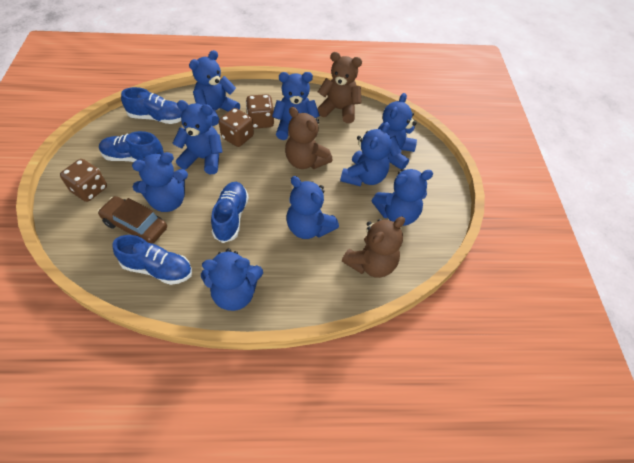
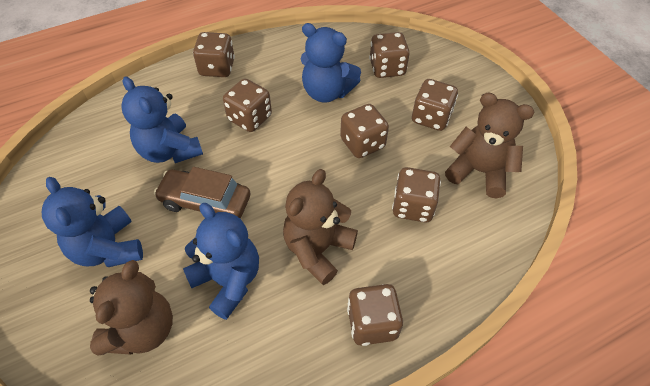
blue shoe: 4 -> 0
blue teddy bear: 9 -> 4
brown dice: 3 -> 7

